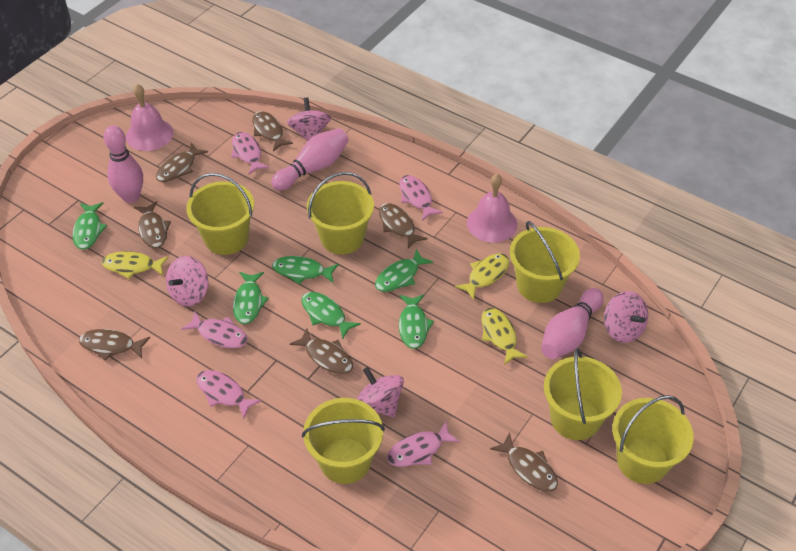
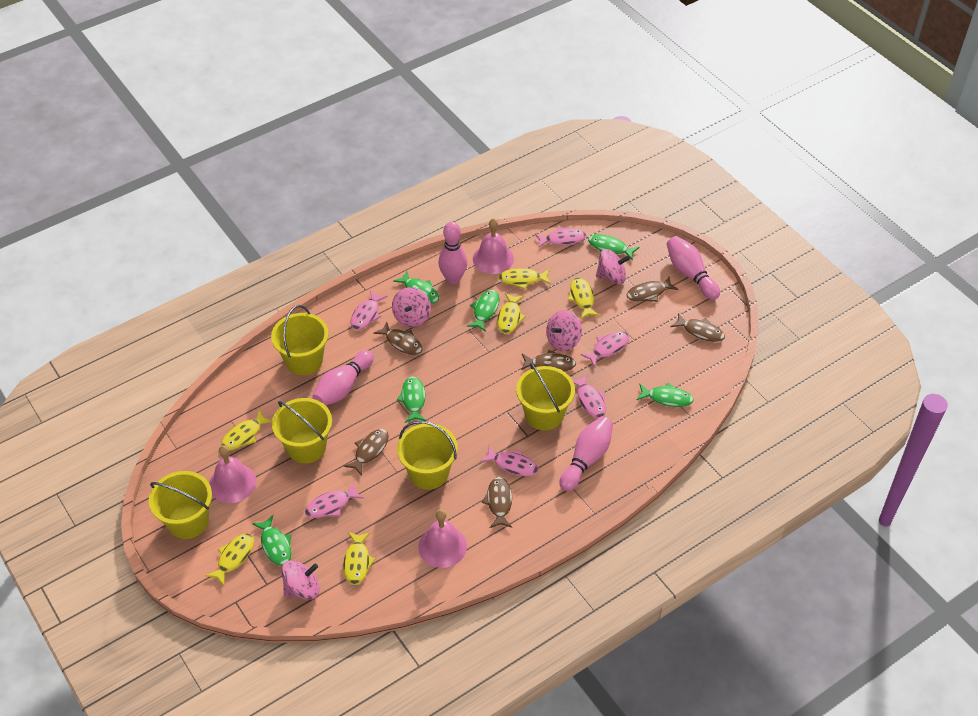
brown fish: 7 -> 6
pink bell: 2 -> 3
pink bowling pin: 3 -> 4
pink fish: 5 -> 6
yellow bucket: 6 -> 5
yellow fish: 3 -> 6

